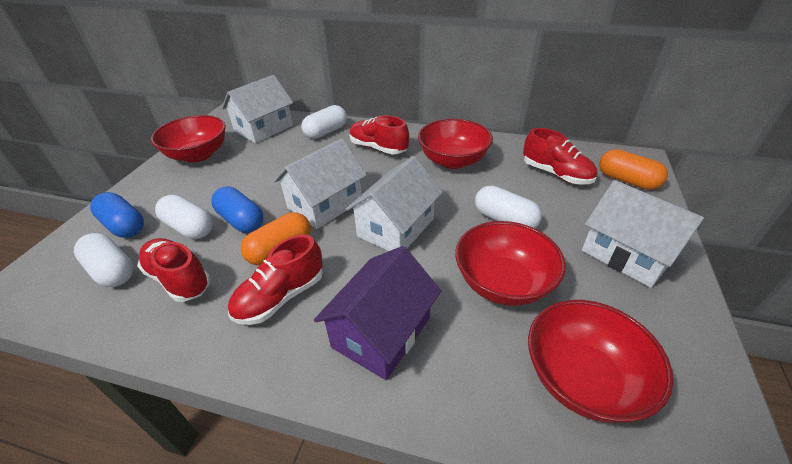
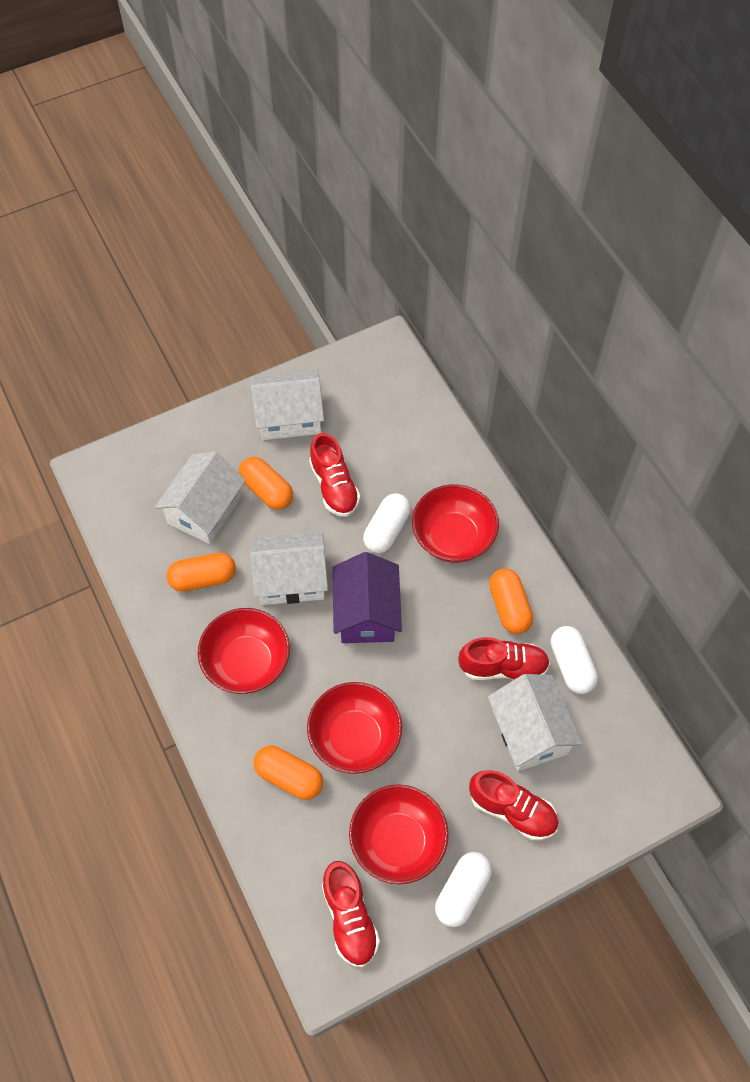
blue capsule: 2 -> 0
orange capsule: 2 -> 4
white capsule: 4 -> 3

